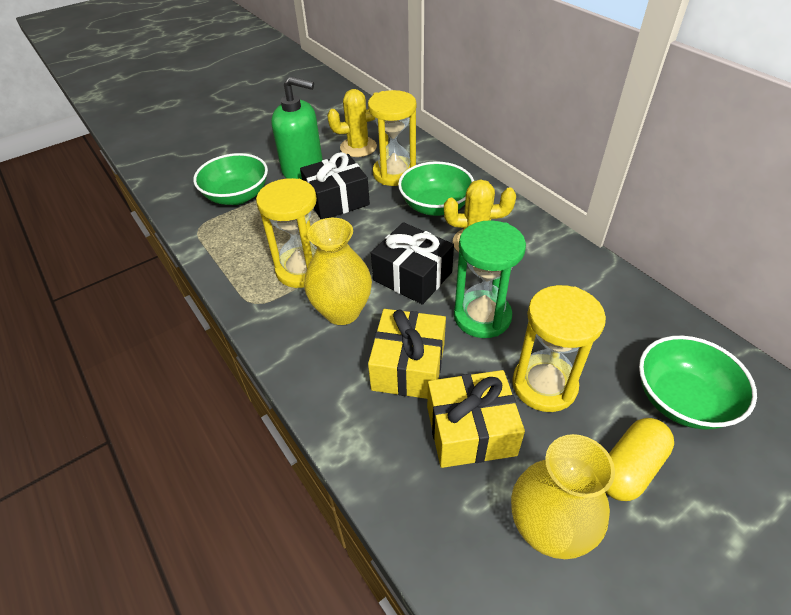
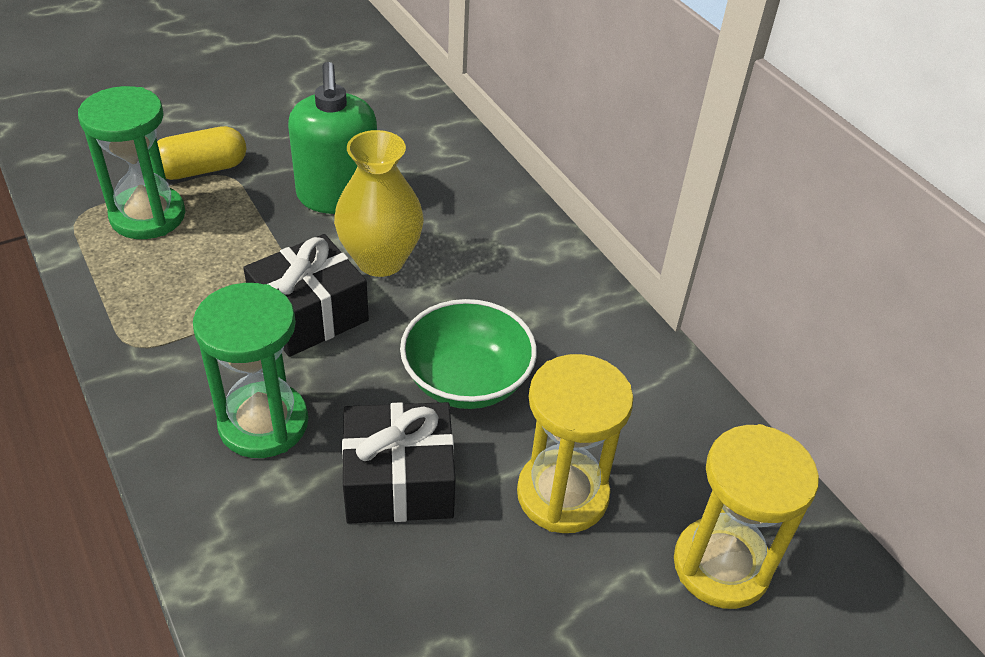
green bowl: 3 -> 1
green hourglass: 1 -> 2
yellow cactus: 2 -> 0
yellow gift: 2 -> 0
yellow hourglass: 3 -> 2
yellow vase: 2 -> 1

